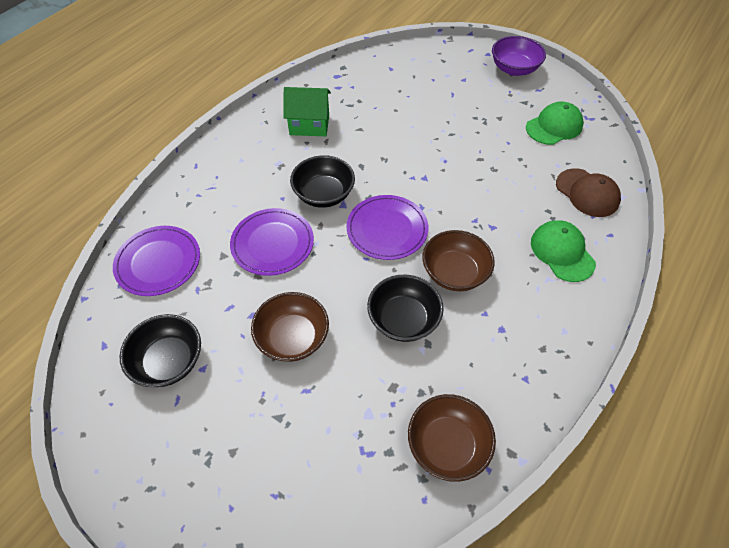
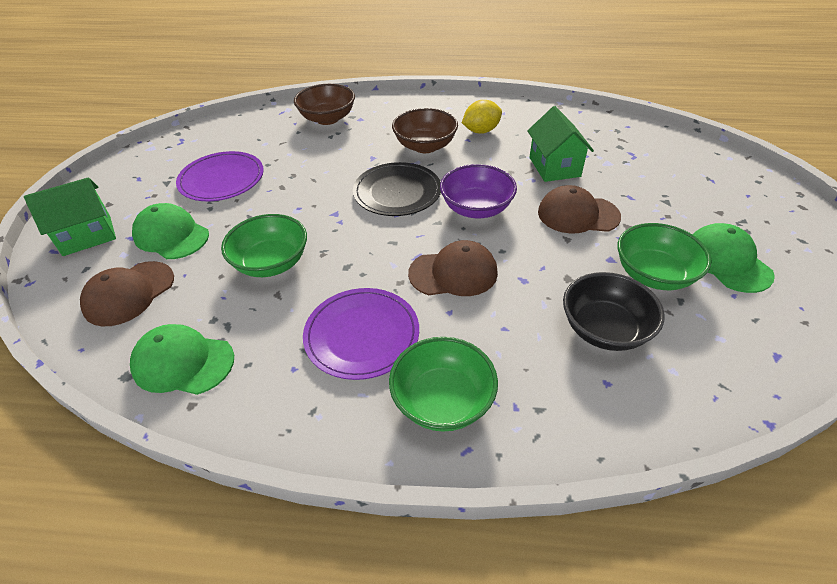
black bowl: 3 -> 1
black plate: 0 -> 1
brown bowl: 3 -> 2
brown cap: 1 -> 3
green bowl: 0 -> 3
green cap: 2 -> 3
green house: 1 -> 2
purple plate: 3 -> 2
yellow lemon: 0 -> 1

